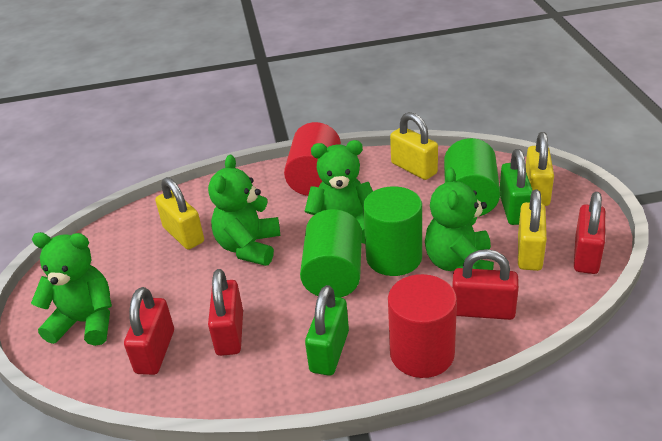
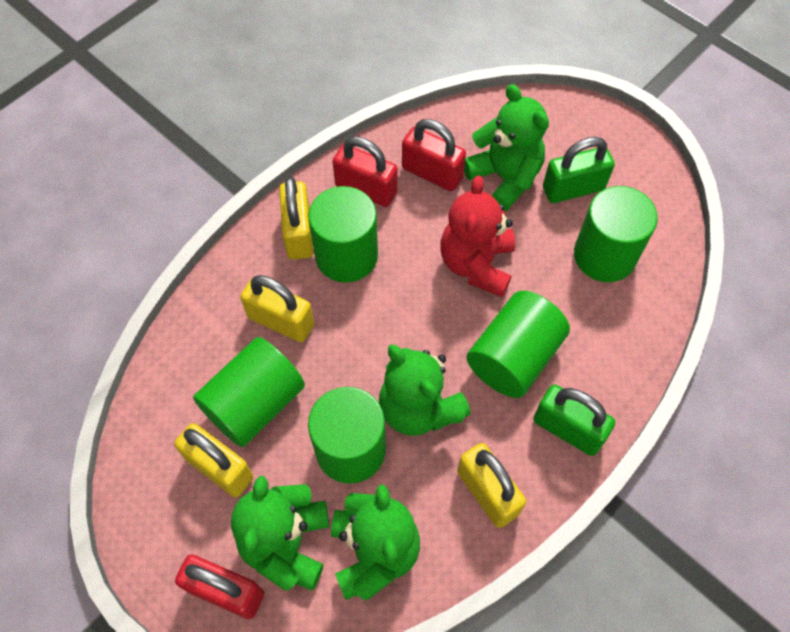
green cylinder: 3 -> 5
red cylinder: 2 -> 0
red padlock: 4 -> 3
red teddy bear: 0 -> 1

